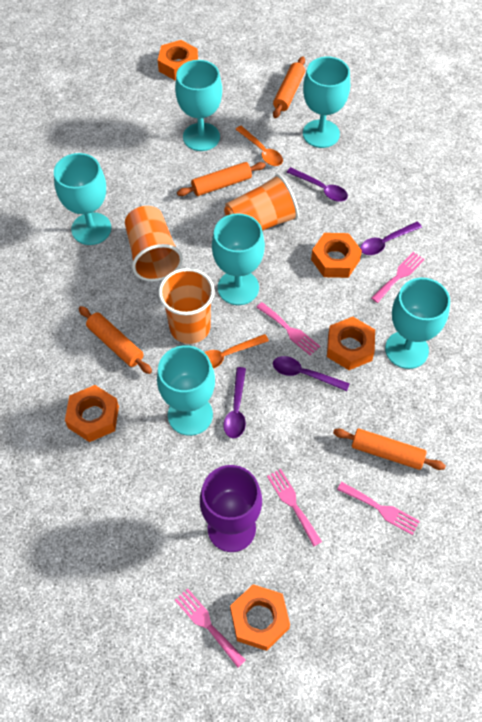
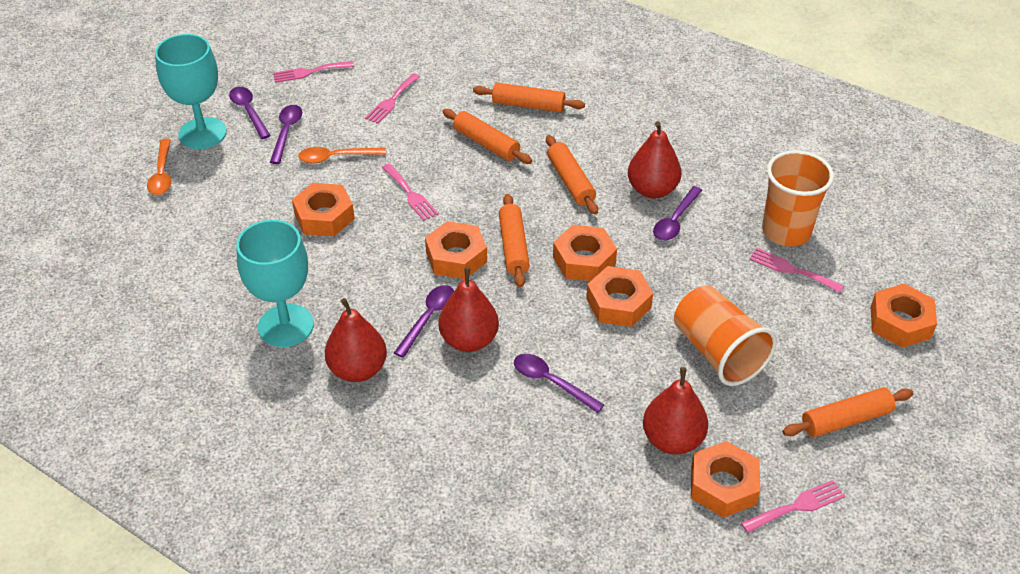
orange cup: 3 -> 2
orange nut: 5 -> 6
orange rolling pin: 4 -> 5
purple goblet: 1 -> 0
purple spoon: 4 -> 5
red pear: 0 -> 4
turquoise goblet: 6 -> 2

